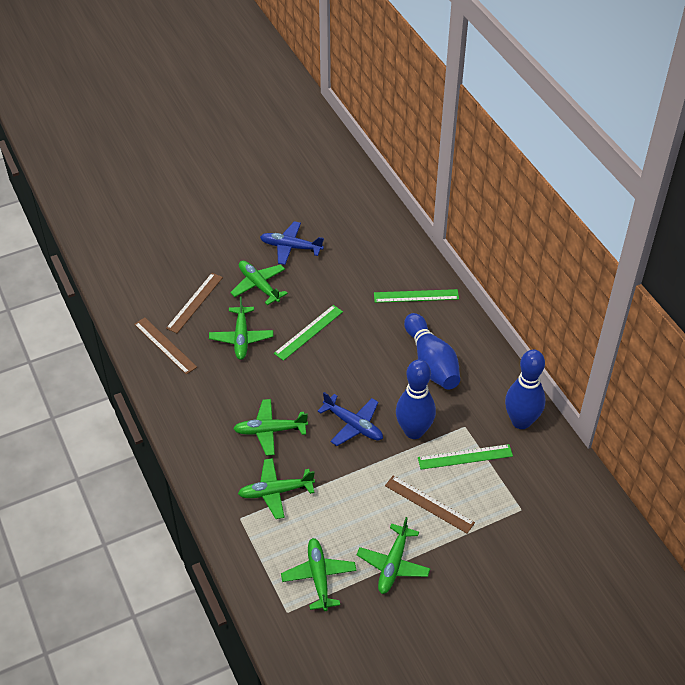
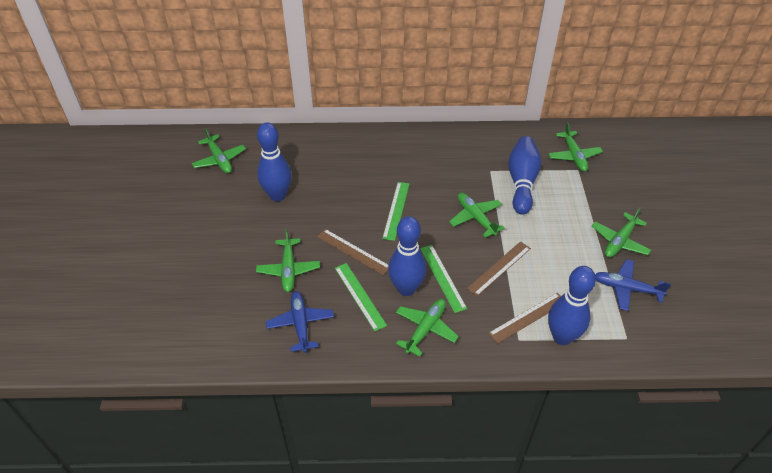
blue bowling pin: 3 -> 4

